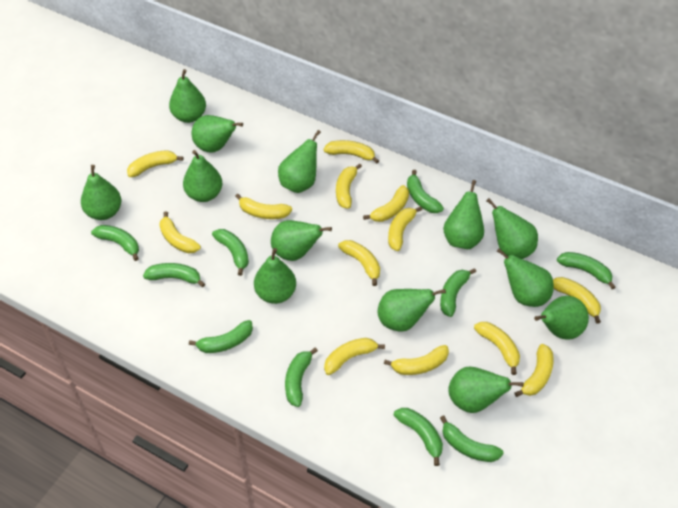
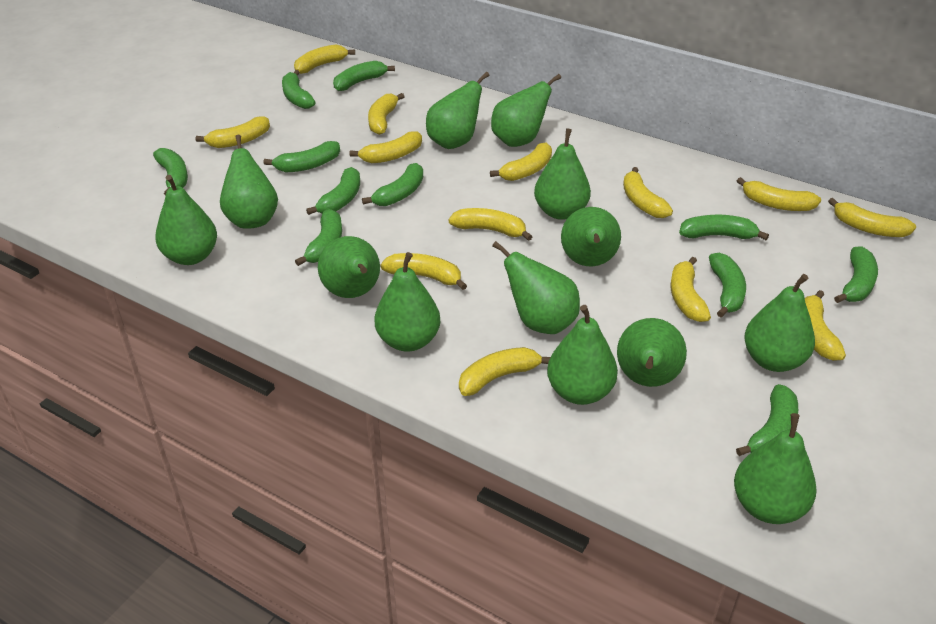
green banana: 10 -> 11

